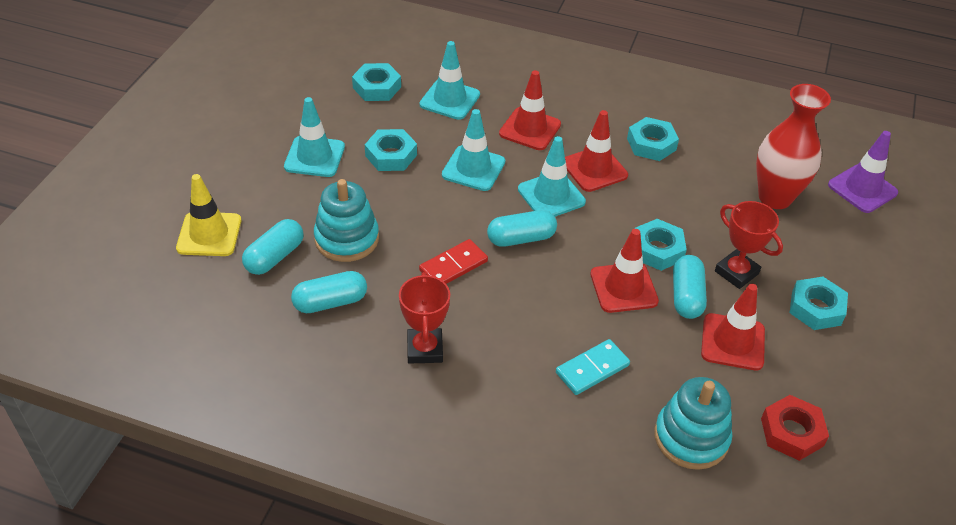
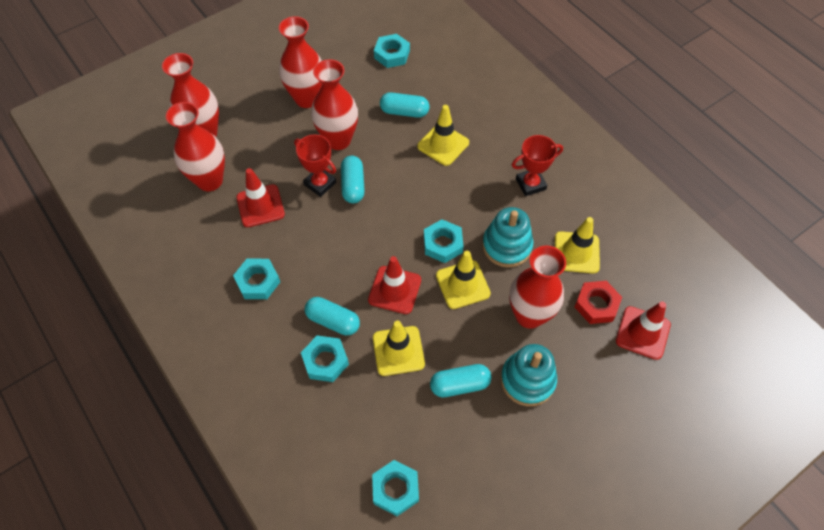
purple traffic cone: 1 -> 0
red domino: 1 -> 0
red traffic cone: 4 -> 3
red vase: 1 -> 5
turquoise domino: 1 -> 0
turquoise traffic cone: 4 -> 0
yellow traffic cone: 1 -> 4

